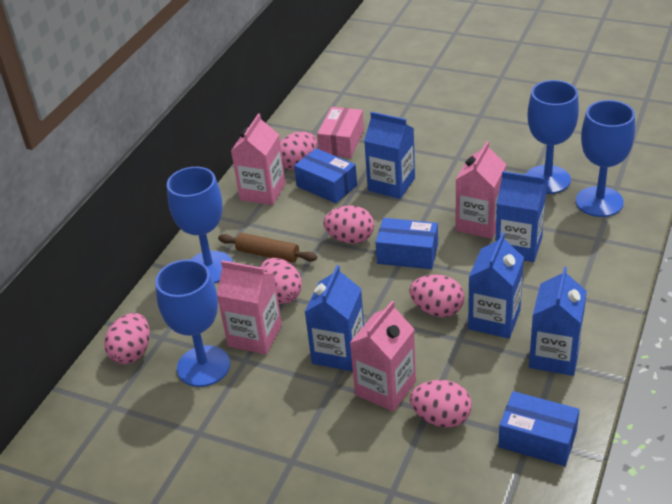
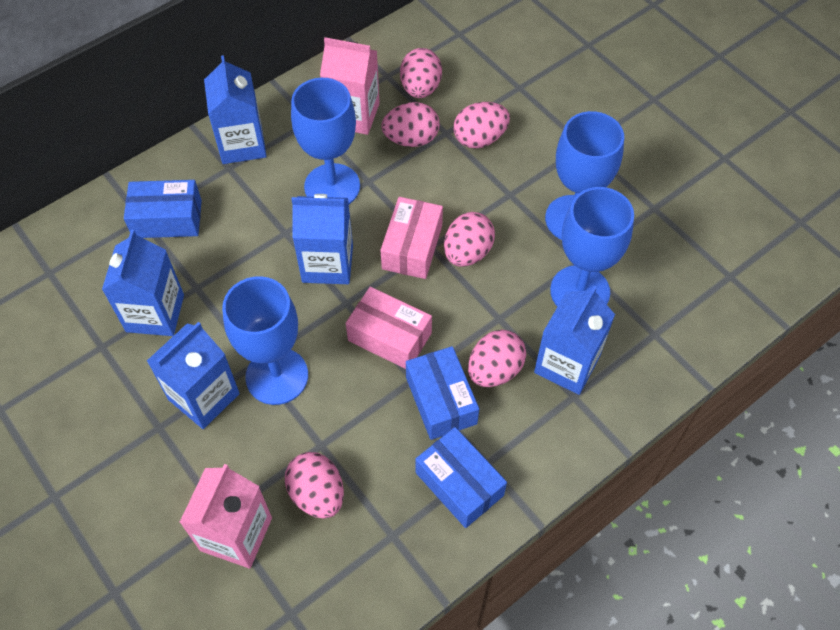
brown rolling pin: 1 -> 0
pink box: 1 -> 2
pink carton: 4 -> 2

